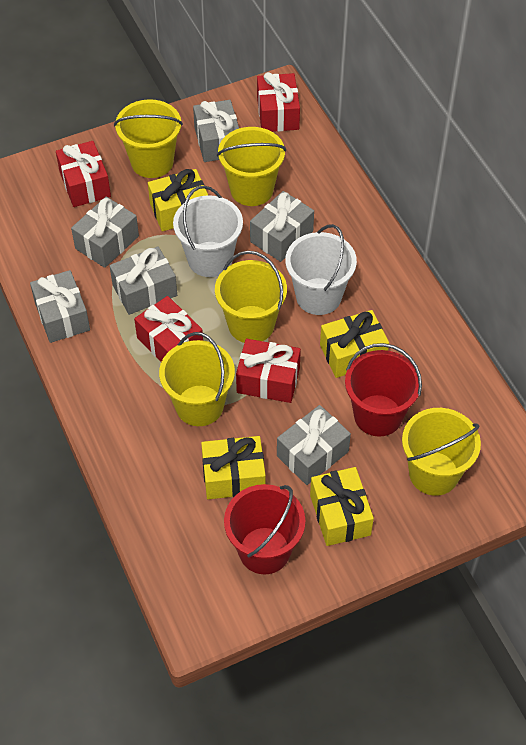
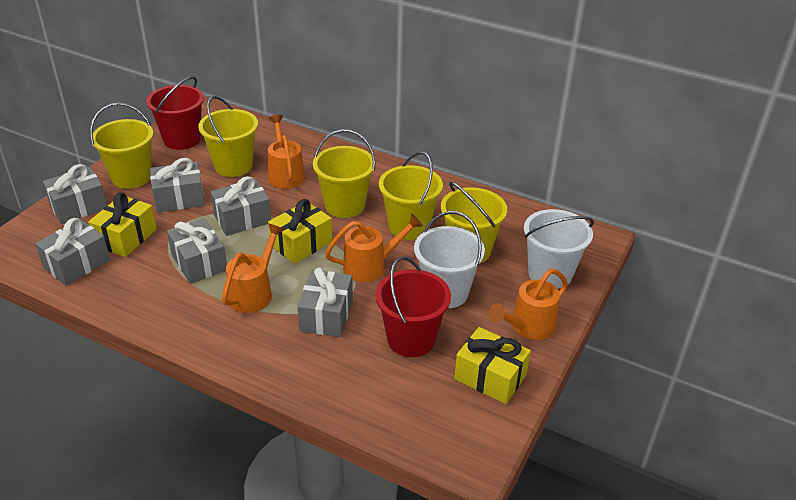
orange watering can: 0 -> 4
red gift: 4 -> 0
yellow gift: 4 -> 3

